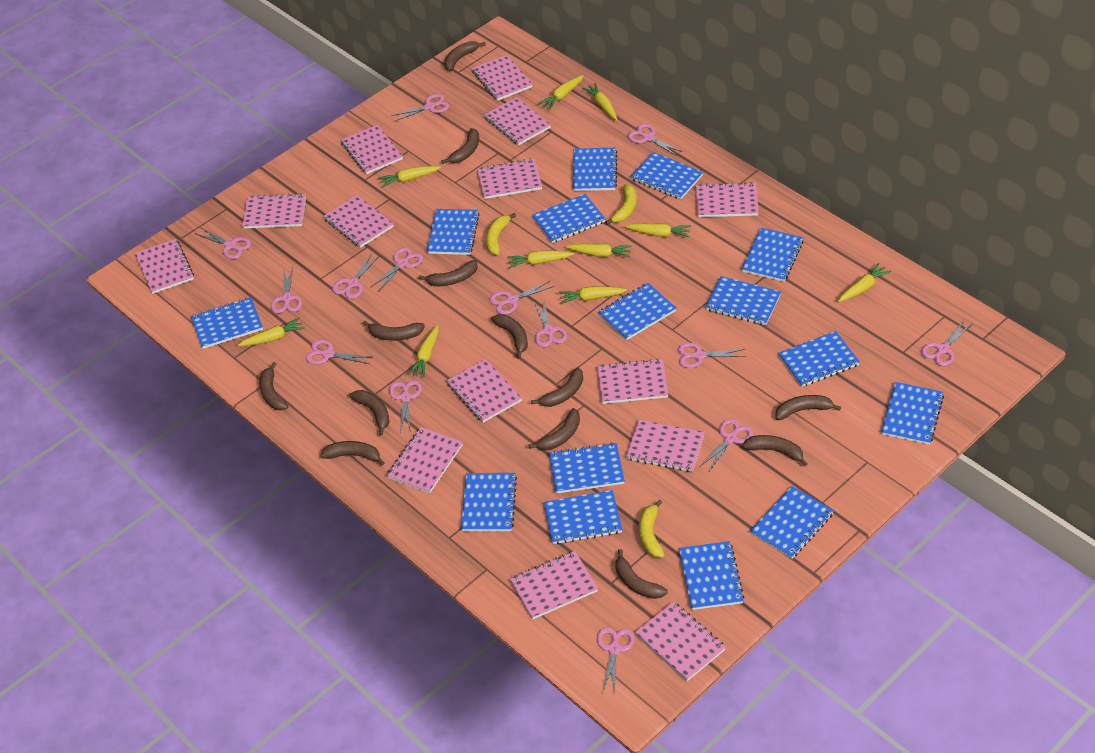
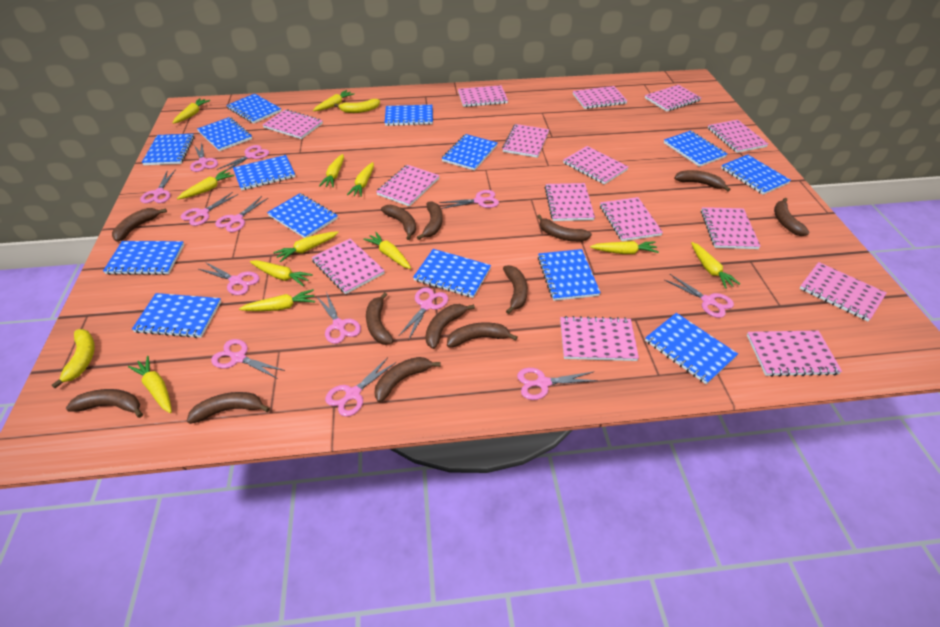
blue notebook: 15 -> 14
pink notebook: 14 -> 15
pink scissors: 14 -> 13
yellow banana: 3 -> 2
yellow carrot: 10 -> 12

